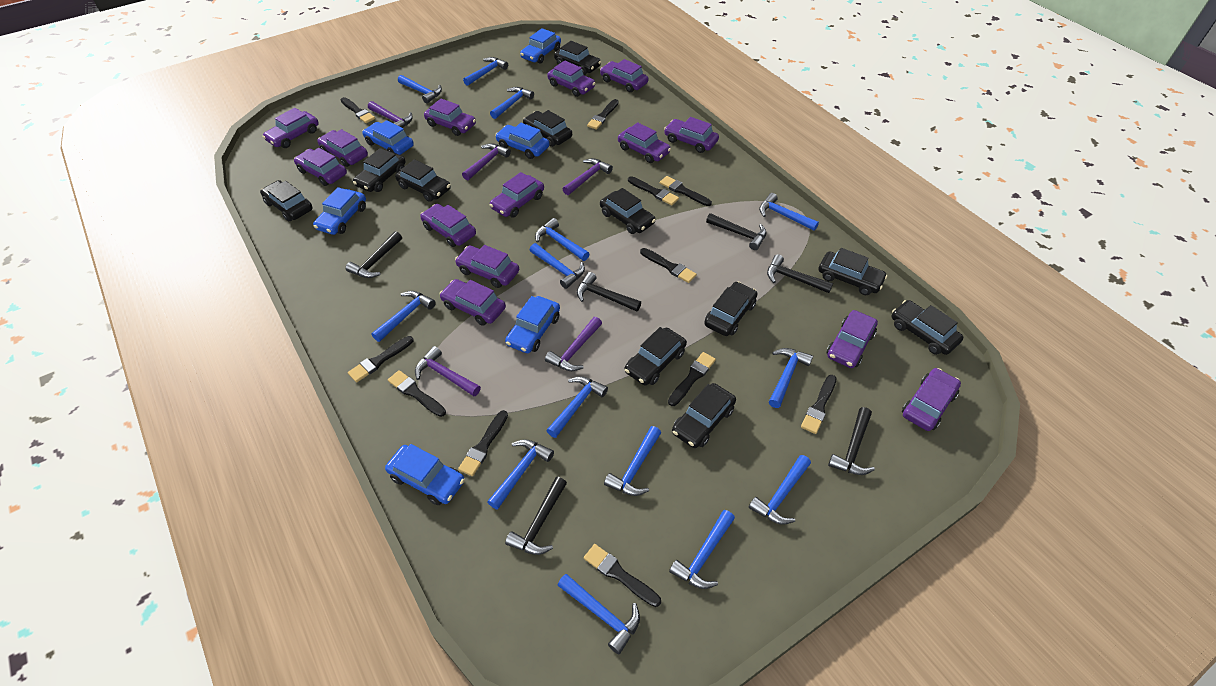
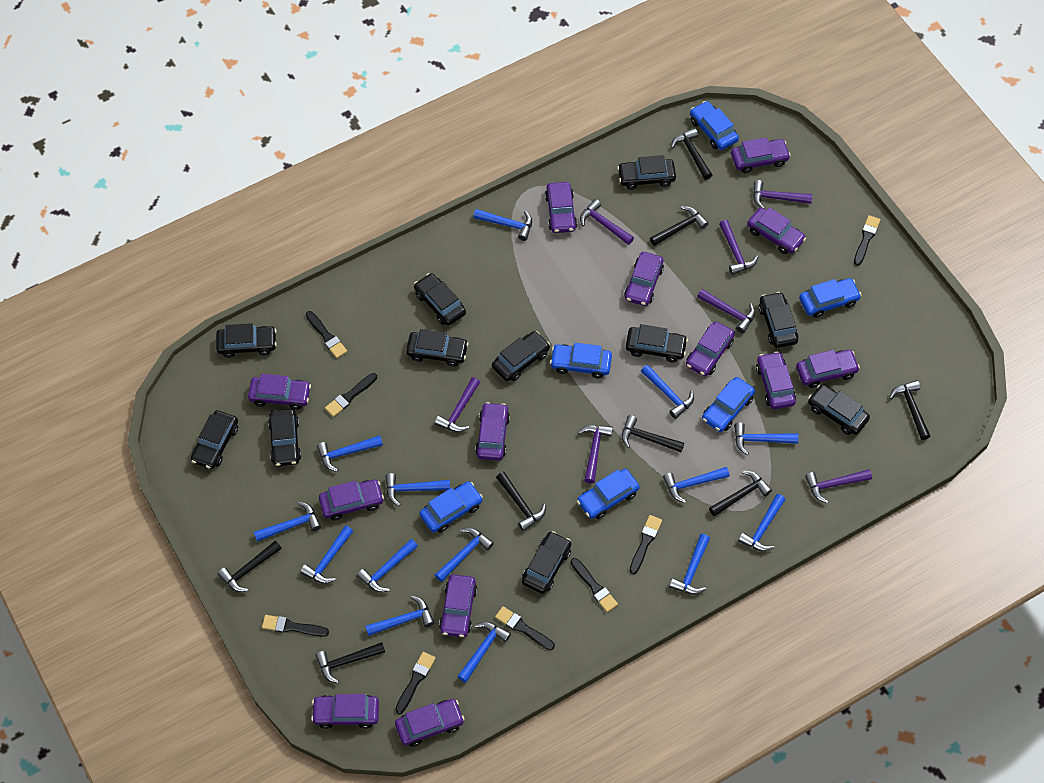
black brush: 11 -> 8
black hammer: 6 -> 8
purple car: 14 -> 13
purple hammer: 5 -> 7

